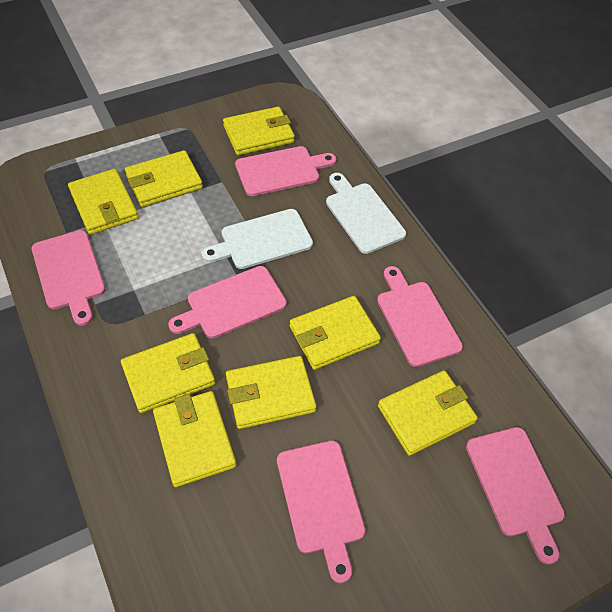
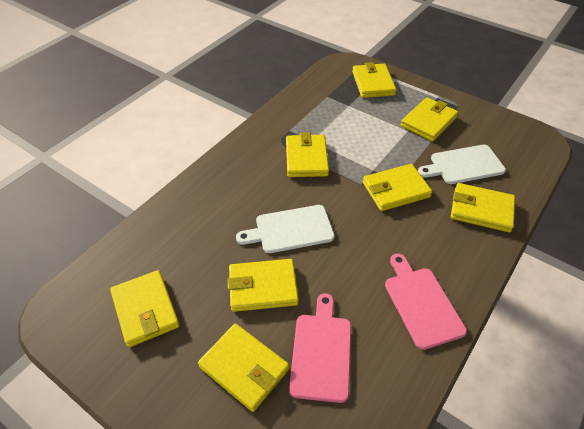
pink cutting board: 6 -> 2

